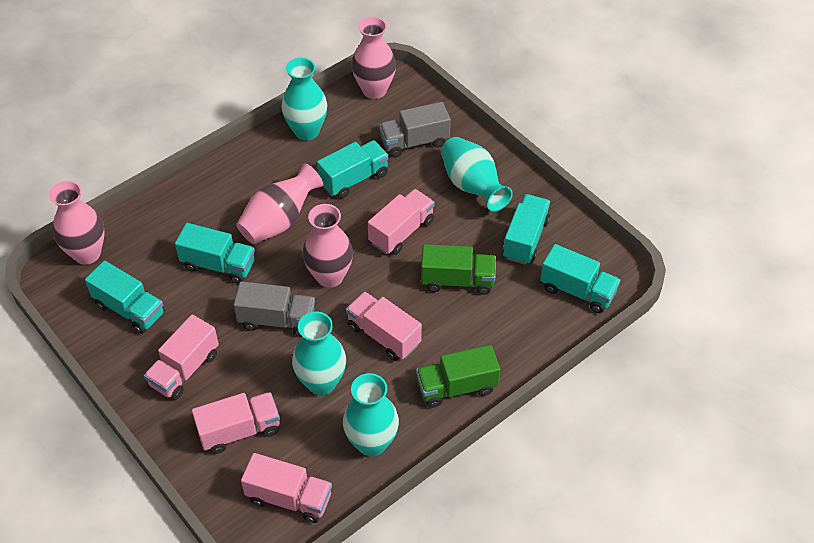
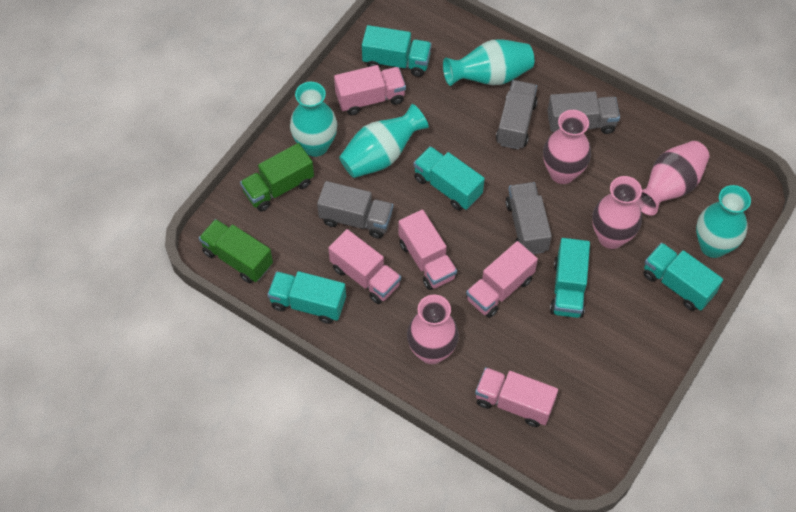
grey truck: 2 -> 4

